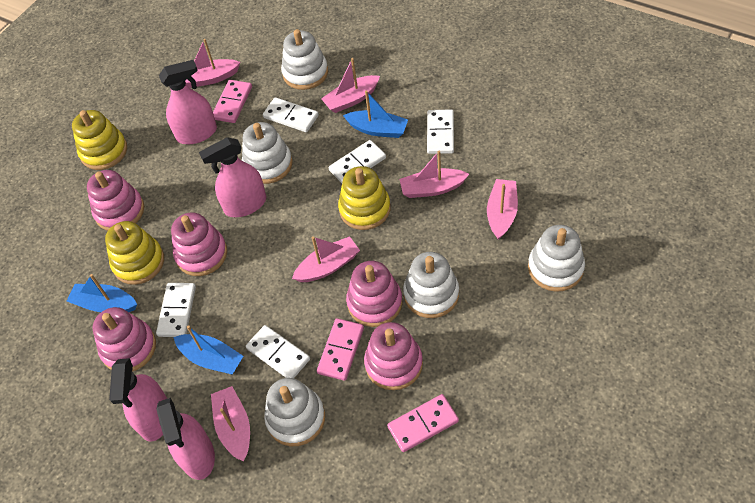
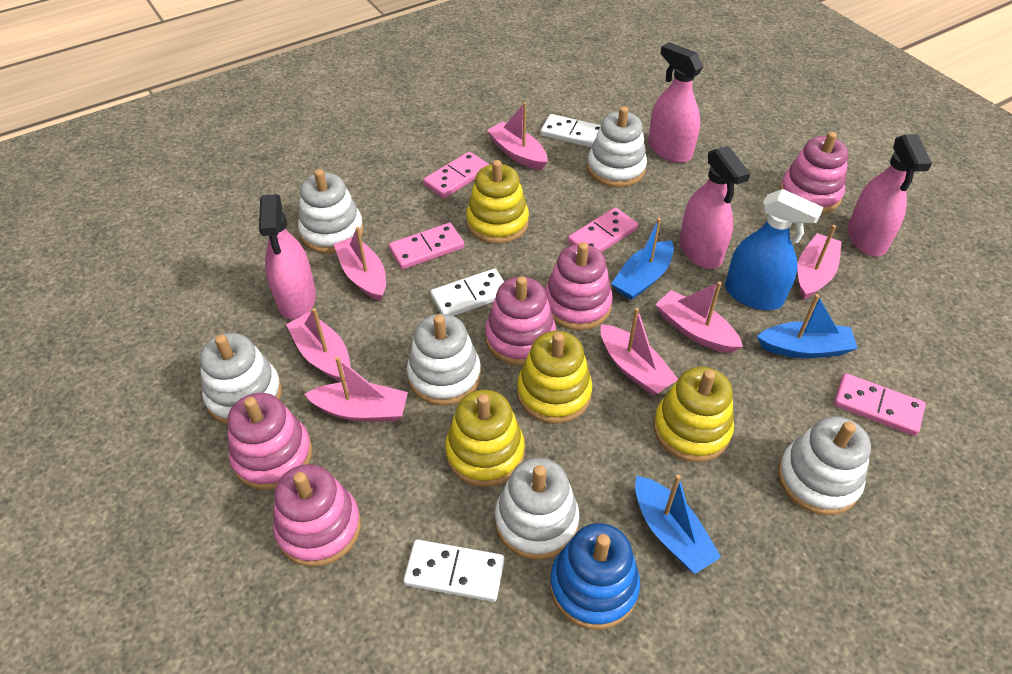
blue spray bottle: 0 -> 1
blue stacking toy: 0 -> 1
pink boat: 6 -> 7
pink domino: 3 -> 4
white domino: 5 -> 3
white stacking toy: 5 -> 6
yellow stacking toy: 3 -> 4

